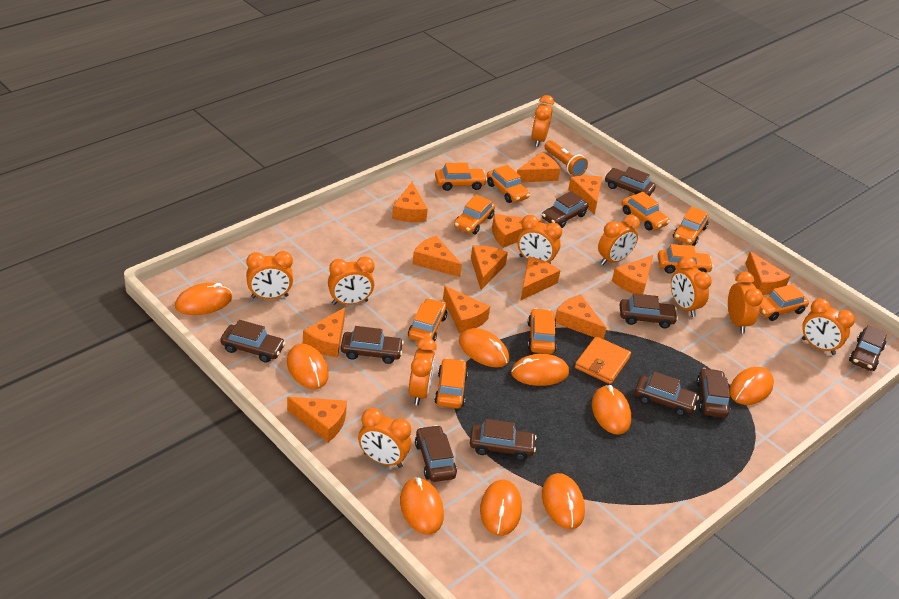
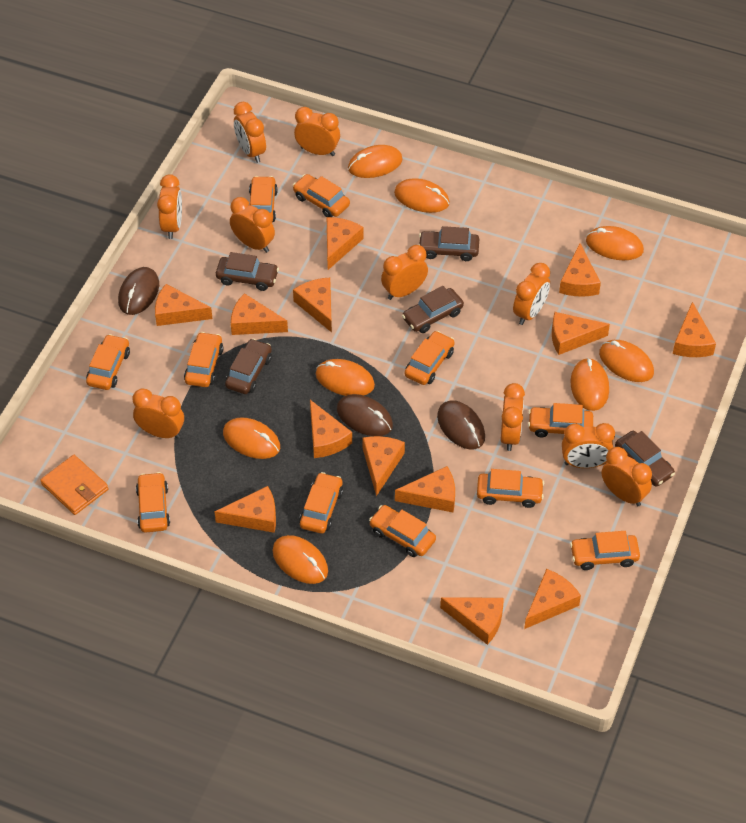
brown car: 10 -> 5
brown mouse: 0 -> 3
orange car: 10 -> 11
orange flashlight: 1 -> 0
orange mouse: 9 -> 8

